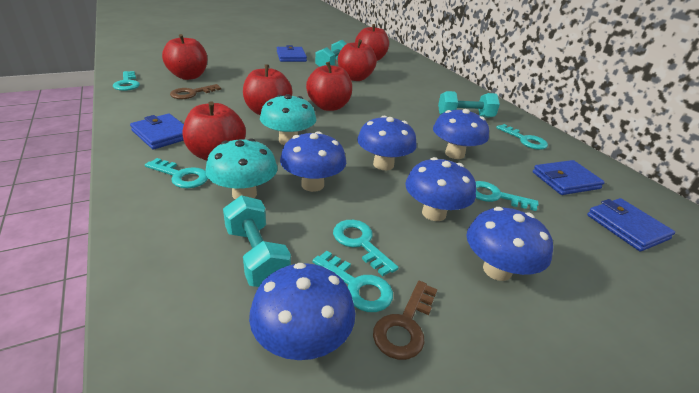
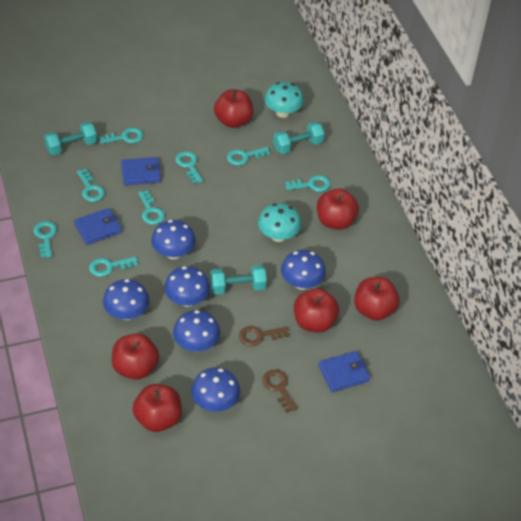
blue wallet: 4 -> 3
turquoise key: 6 -> 8

